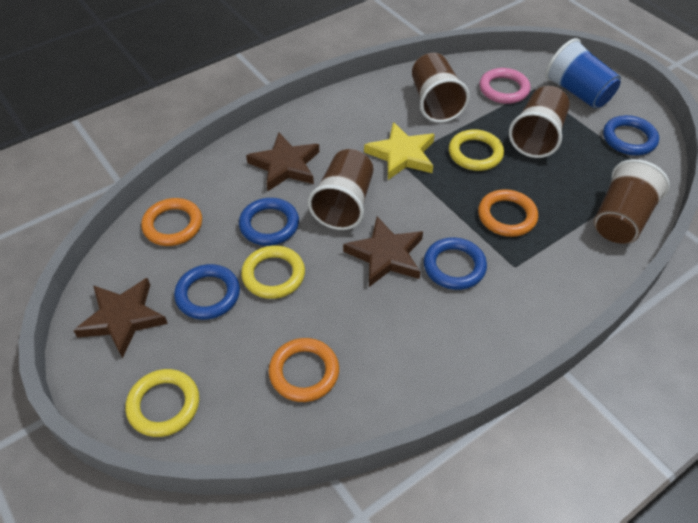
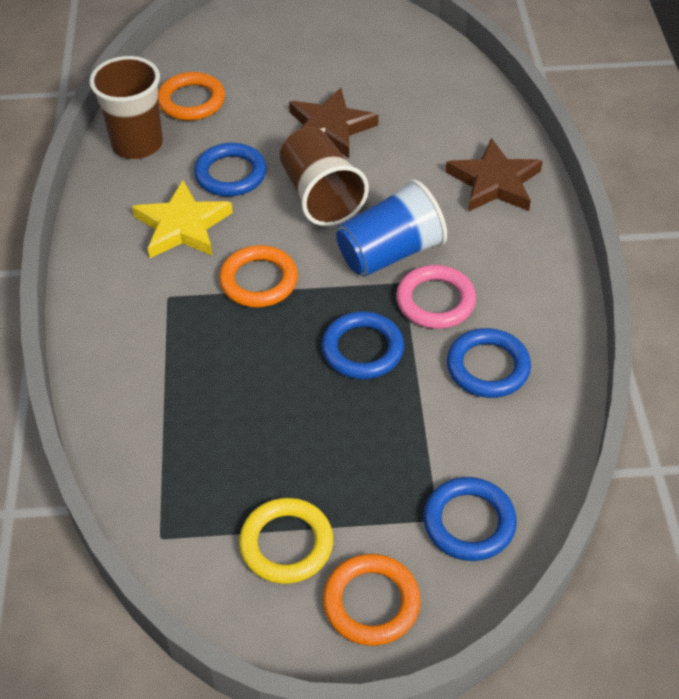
brown cup: 4 -> 2
brown star: 3 -> 2
yellow ring: 3 -> 1

